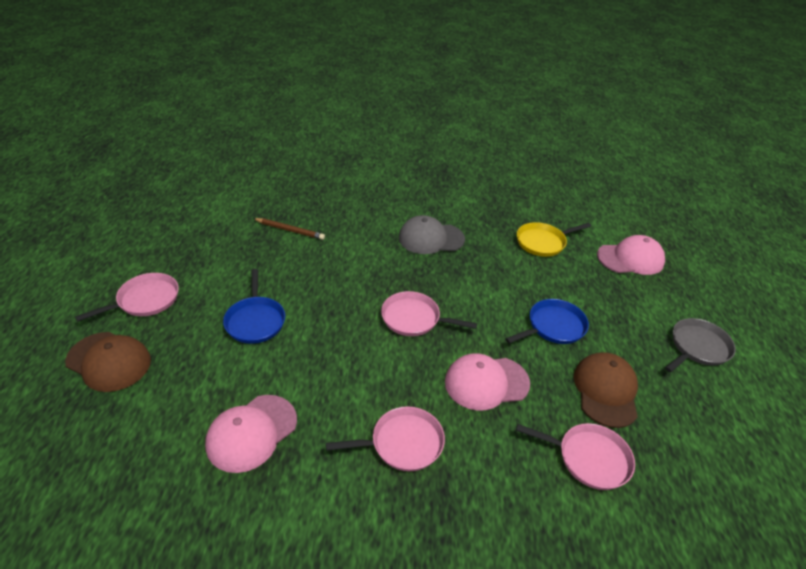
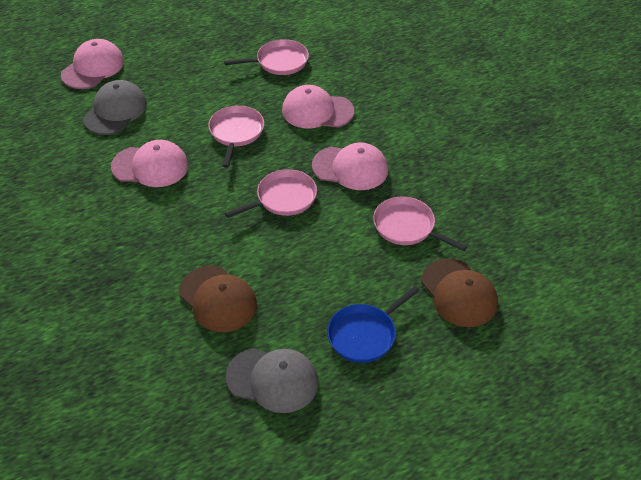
blue pan: 2 -> 1
brown pencil: 1 -> 0
grey cap: 1 -> 2
grey pan: 1 -> 0
pink cap: 3 -> 4
yellow pan: 1 -> 0

